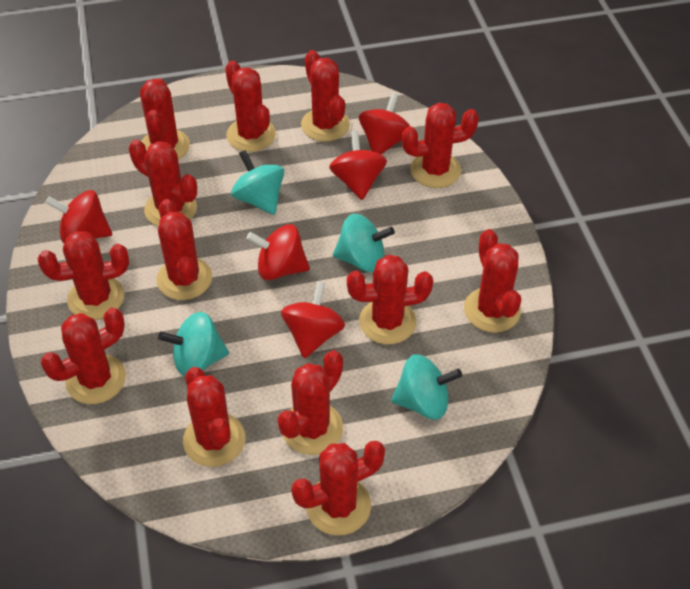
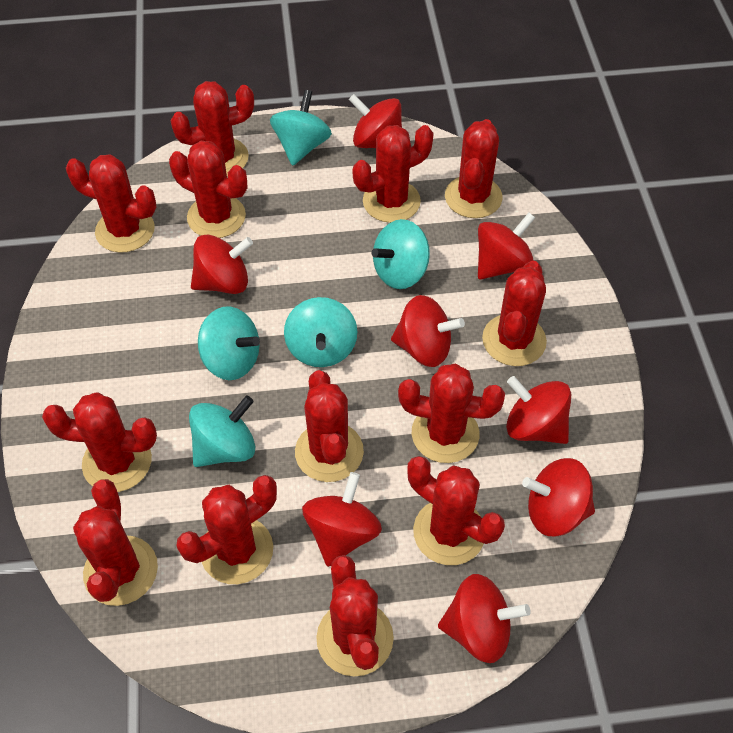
red spinning top: 5 -> 8
turquoise spinning top: 4 -> 5

